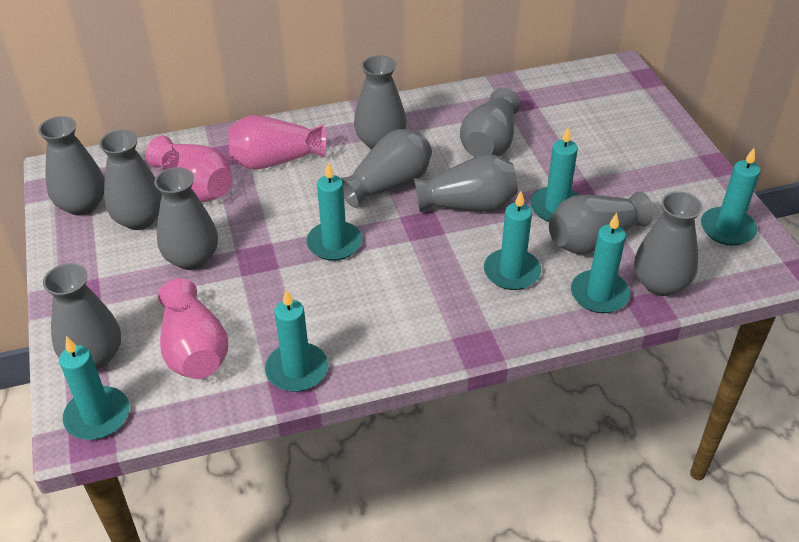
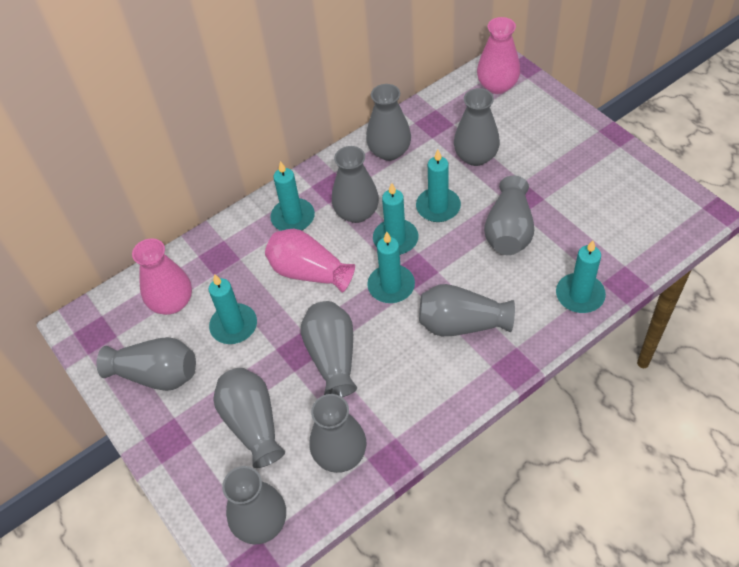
turquoise candle: 7 -> 6

